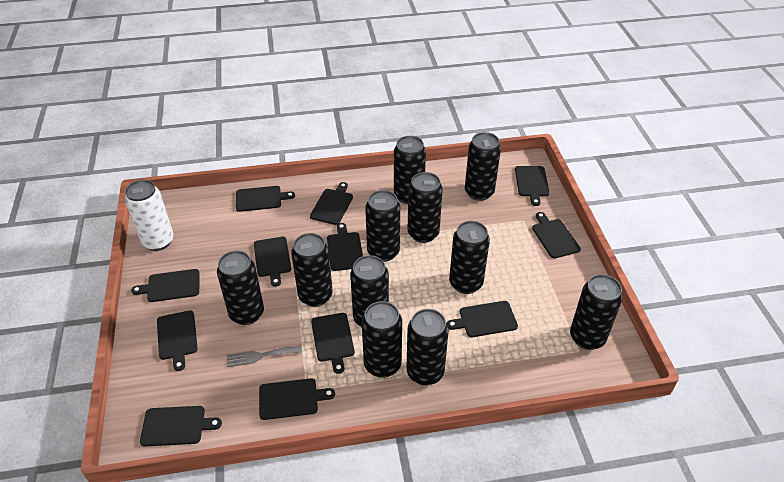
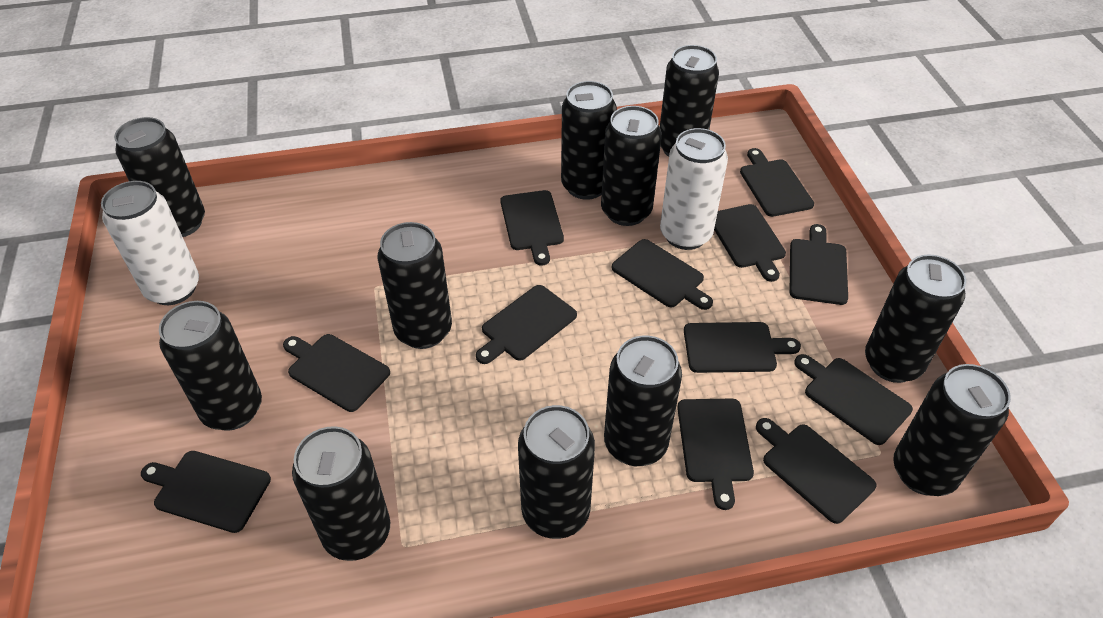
grey fork: 1 -> 0
white can: 1 -> 2

